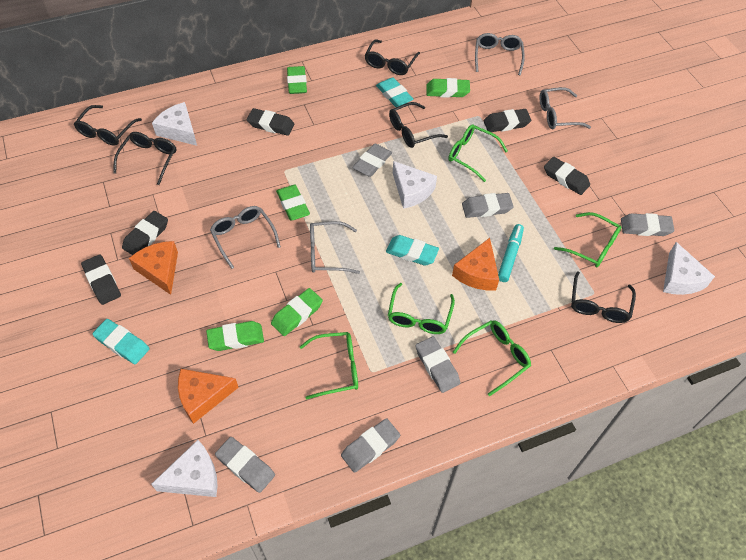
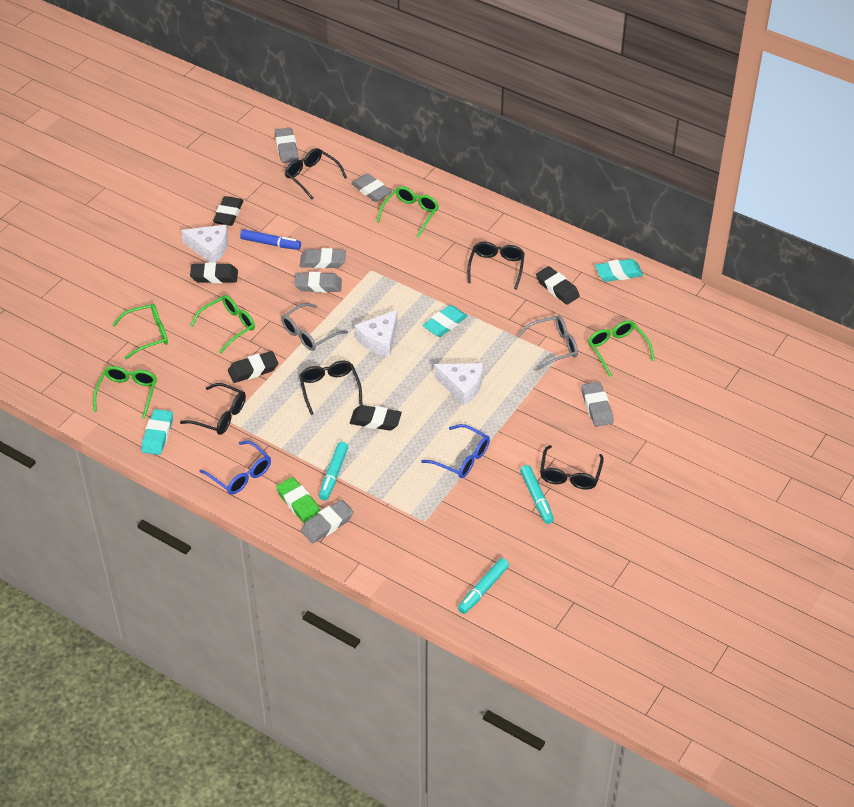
blue glasses: 0 -> 2
blue marker: 0 -> 1
green eraser: 5 -> 1
grey glasses: 4 -> 2
orange cheese: 3 -> 0
turquoise marker: 1 -> 3
white cheese: 4 -> 3

